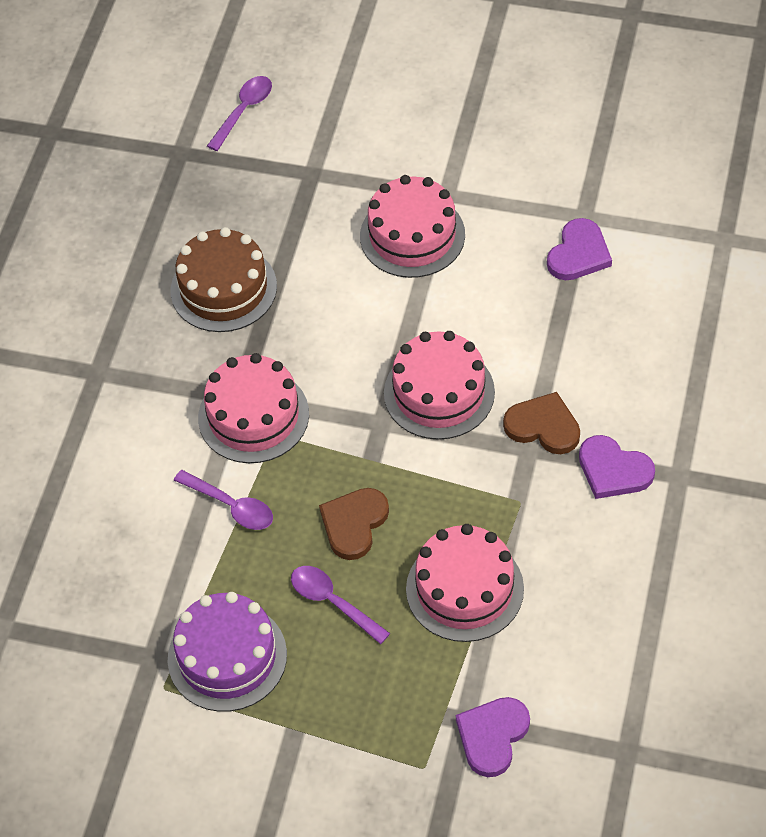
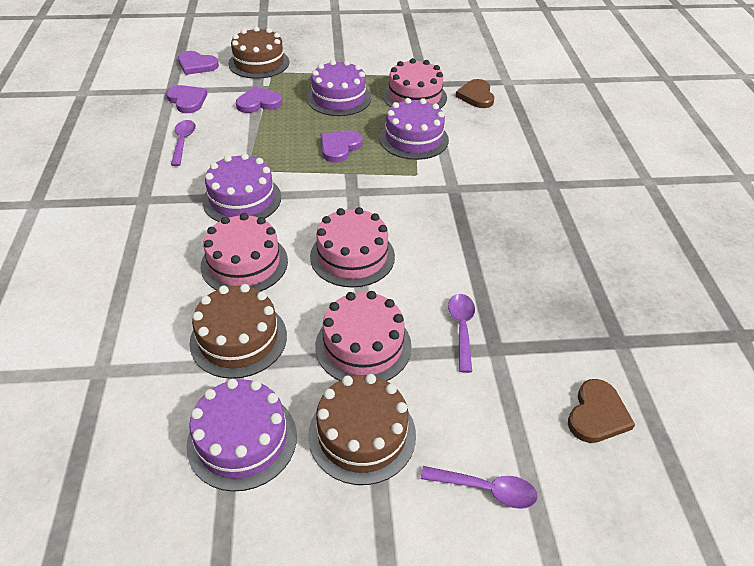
brown cake: 1 -> 3
purple cake: 1 -> 4
purple heart: 3 -> 4

